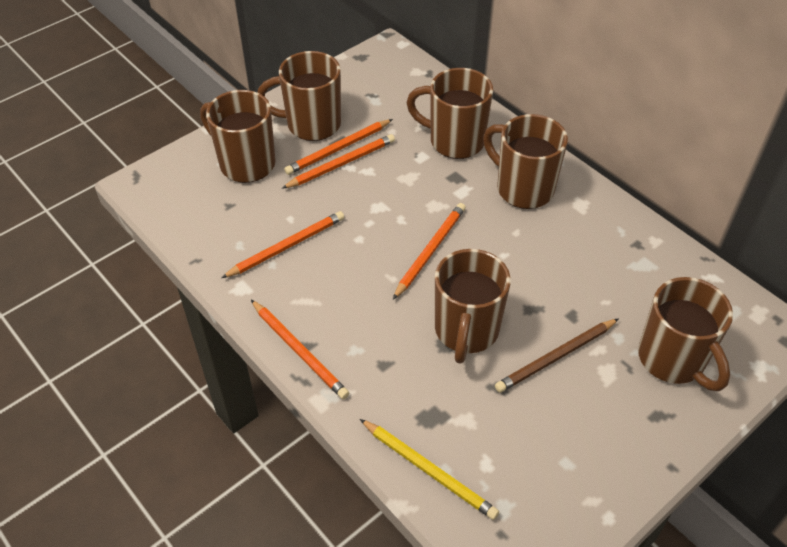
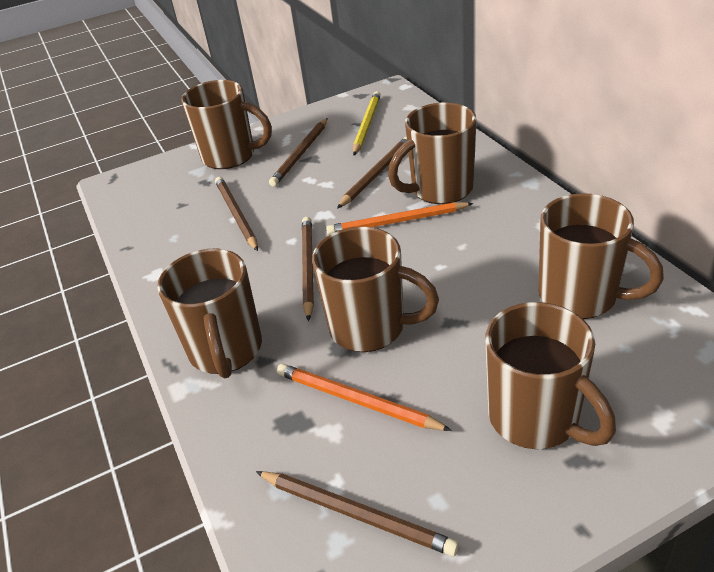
brown pencil: 1 -> 5
orange pencil: 5 -> 2

